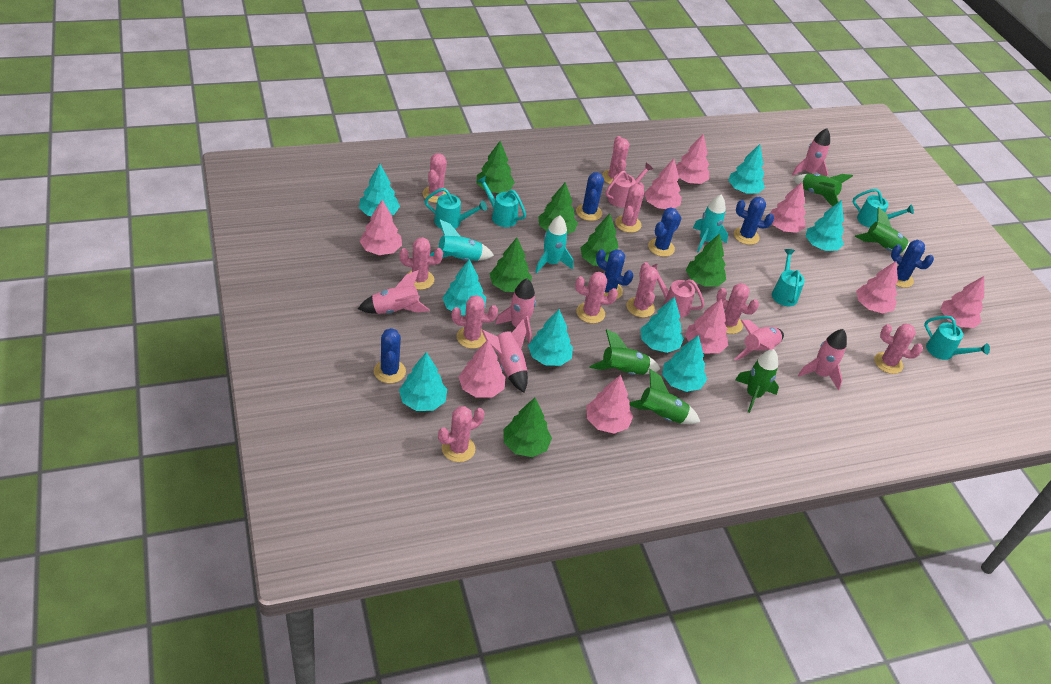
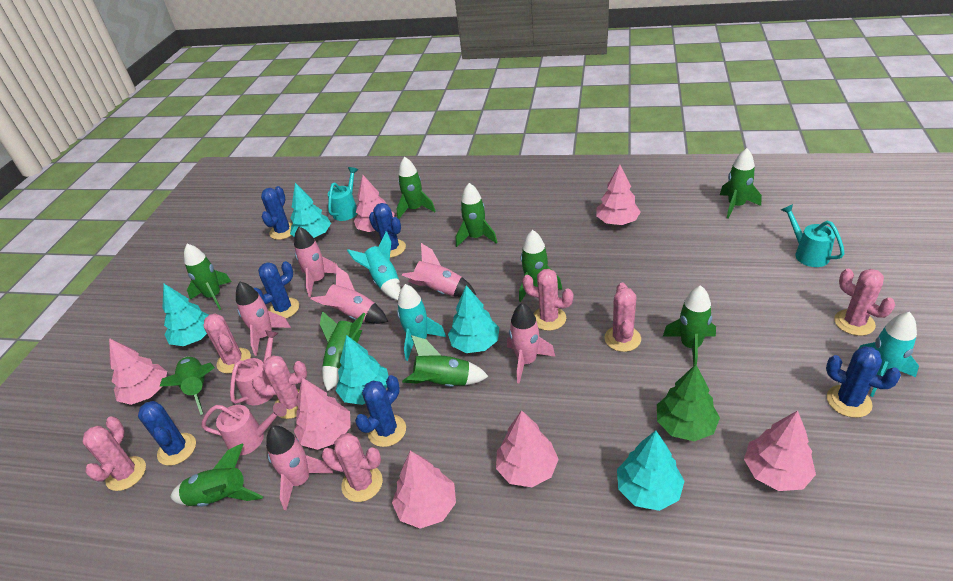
green rocket: 5 -> 10
green tree: 6 -> 1
pink cactus: 10 -> 7
pink tree: 9 -> 7
turquoise tree: 8 -> 5
turquoise watering can: 5 -> 2

